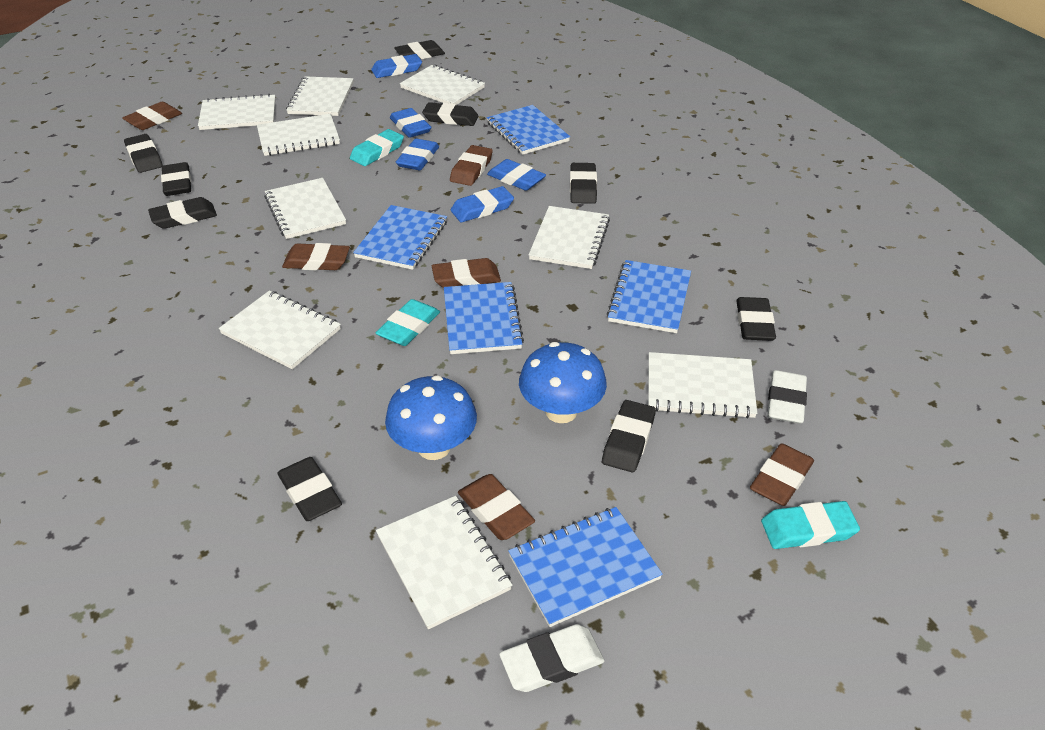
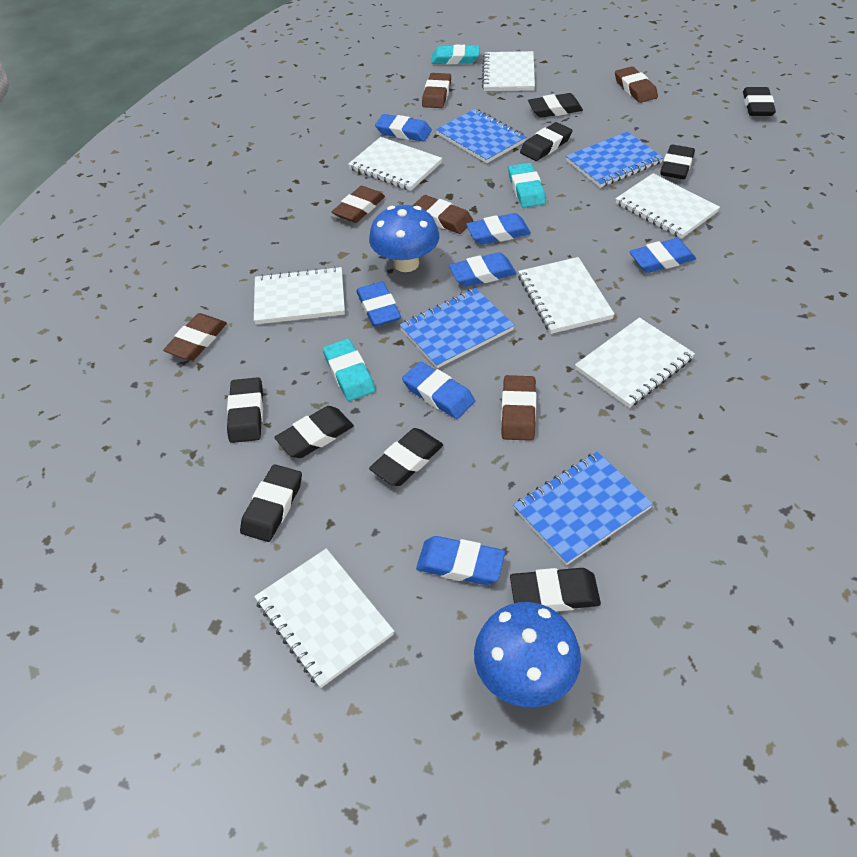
blue eraser: 5 -> 7
blue notebook: 5 -> 4
white eraser: 2 -> 0
white notebook: 9 -> 7

